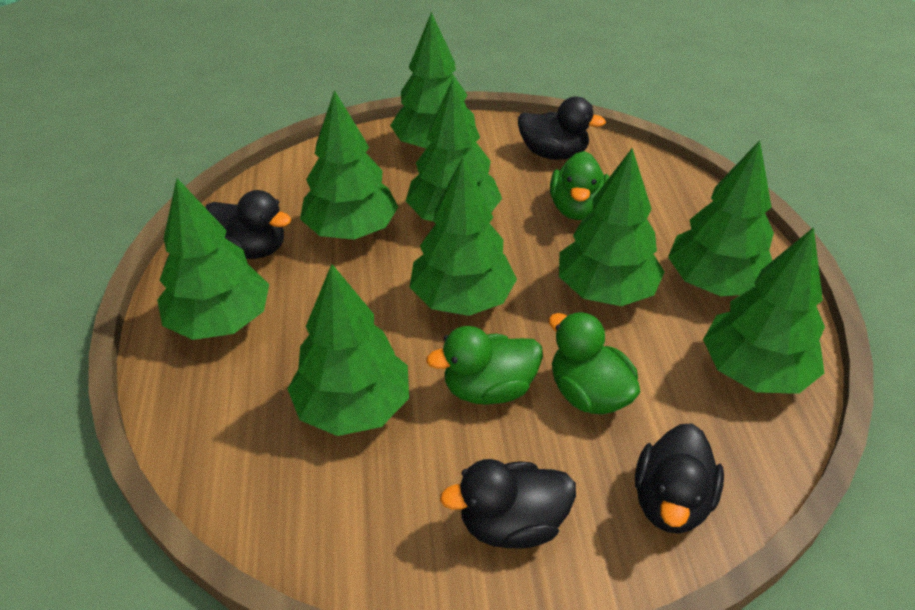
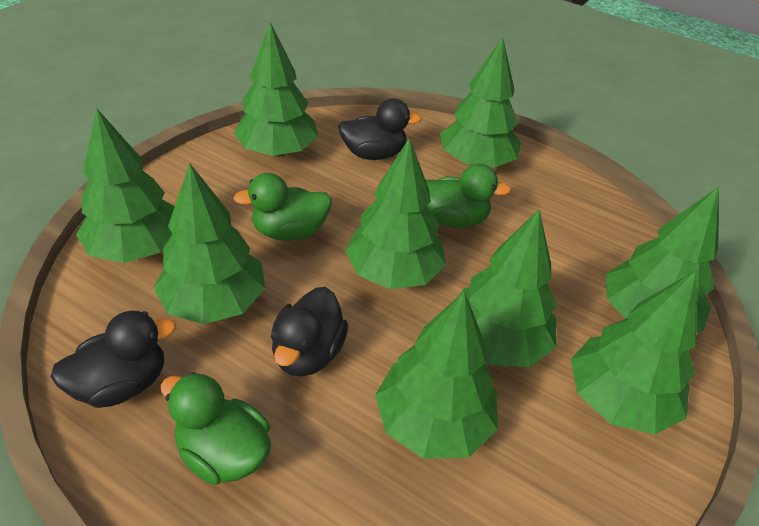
black duck: 4 -> 3

